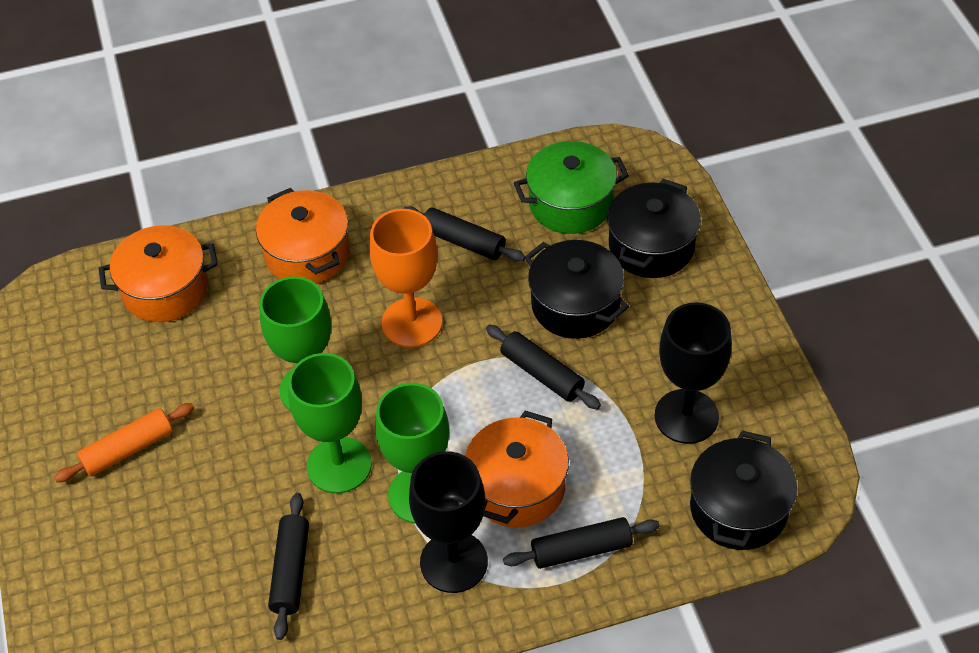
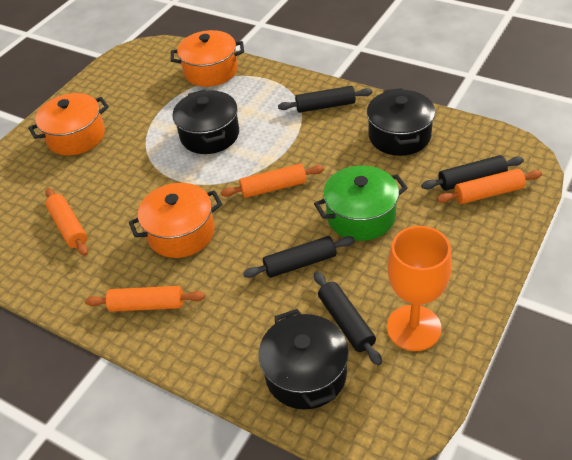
black goblet: 2 -> 0
green goblet: 3 -> 0
orange rolling pin: 1 -> 4

